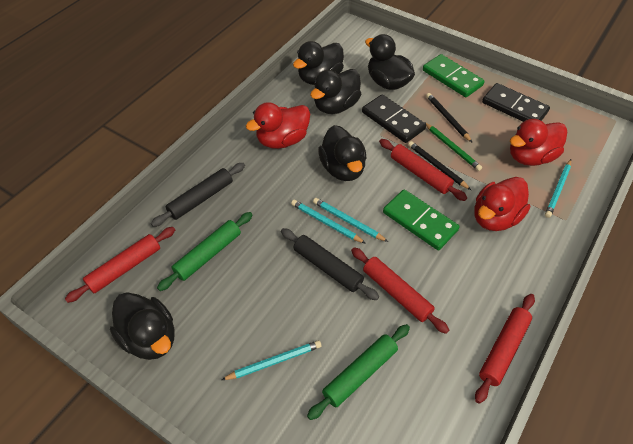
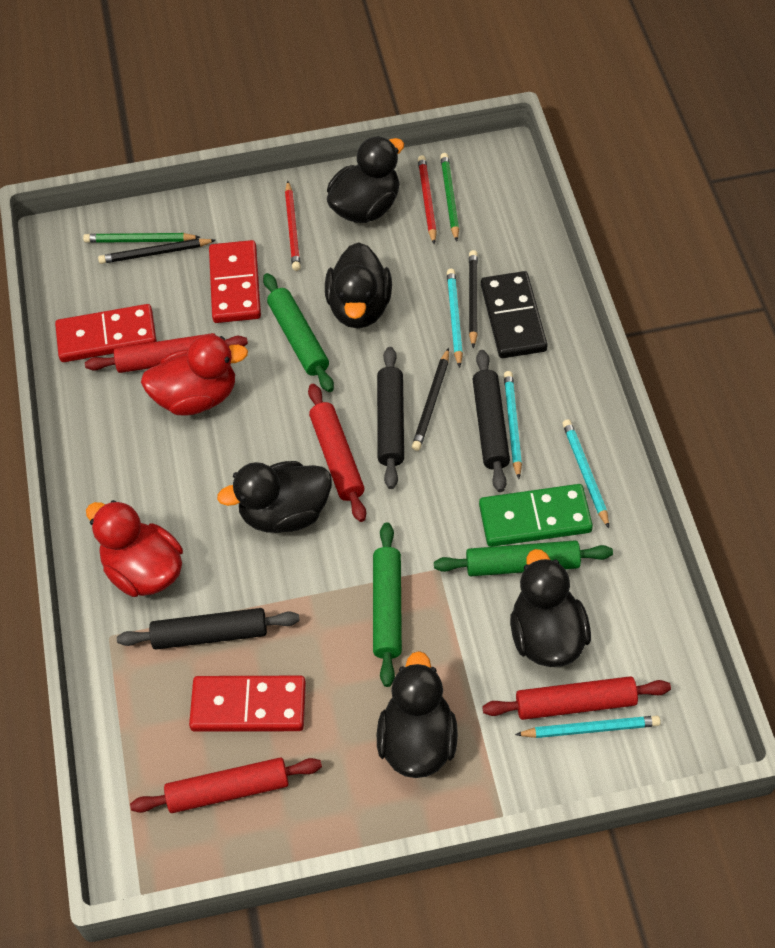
black domino: 2 -> 1
black pencil: 2 -> 3
black rolling pin: 2 -> 3
green domino: 2 -> 1
green pencil: 1 -> 2
green rolling pin: 2 -> 3
red domino: 0 -> 3
red duck: 3 -> 2
red pencil: 0 -> 2

